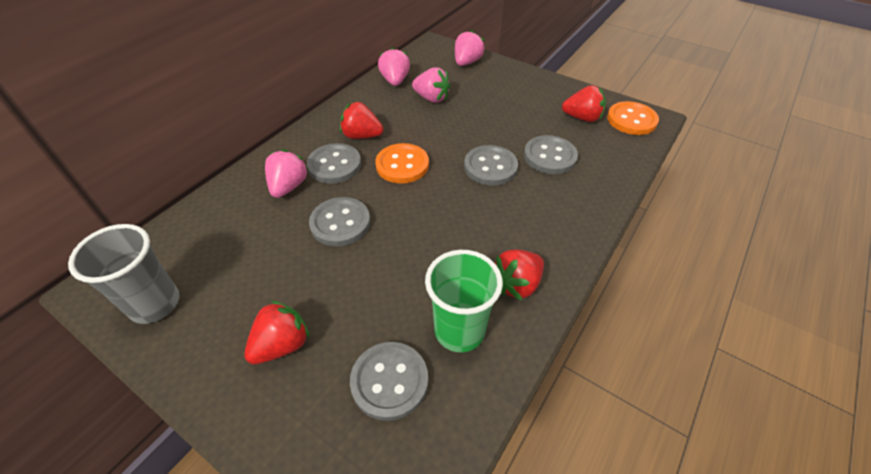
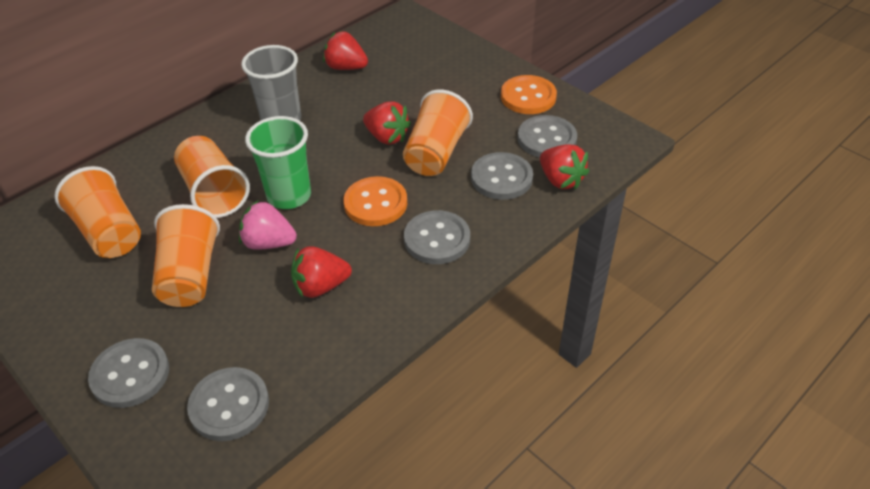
orange cup: 0 -> 4
pink strawberry: 4 -> 1

